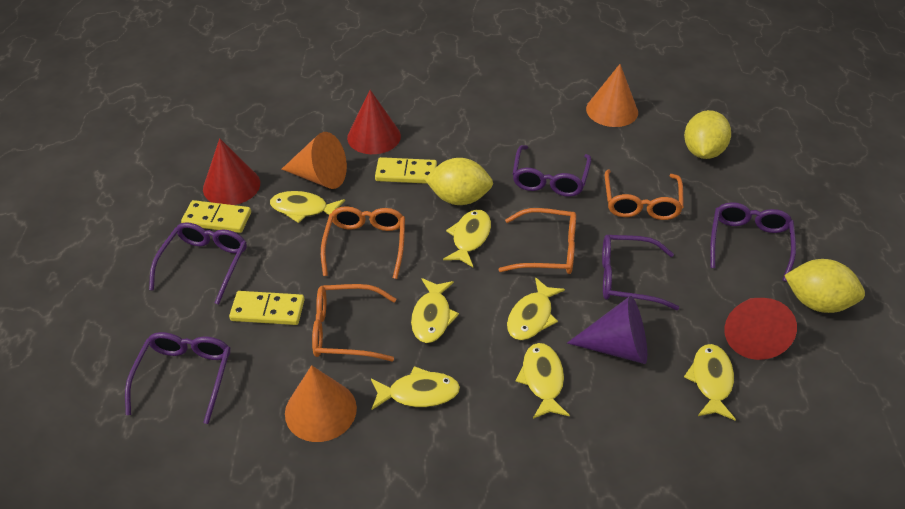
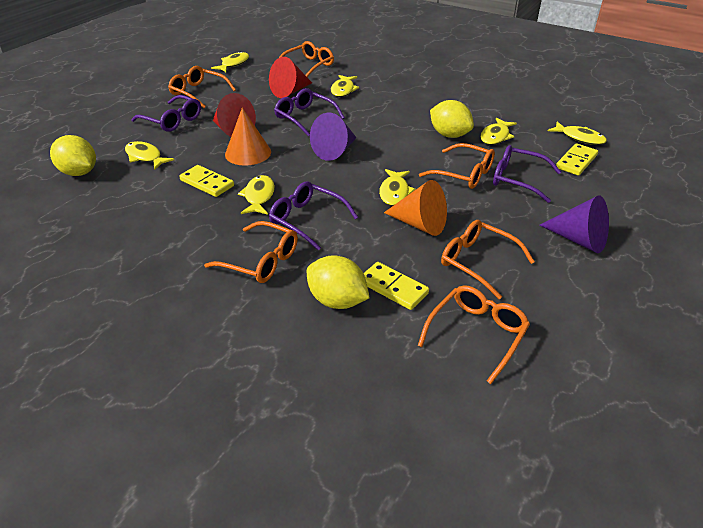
orange cone: 3 -> 2
orange glasses: 4 -> 6
purple cone: 1 -> 2
purple glasses: 5 -> 4
red cone: 3 -> 2

